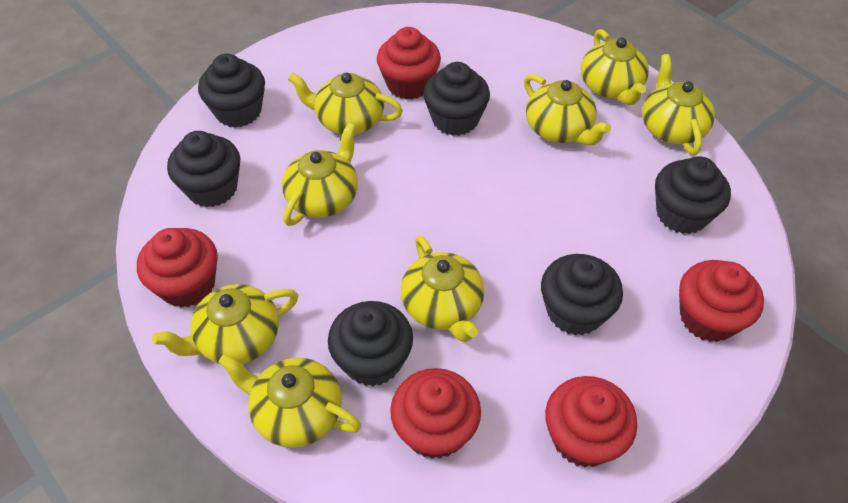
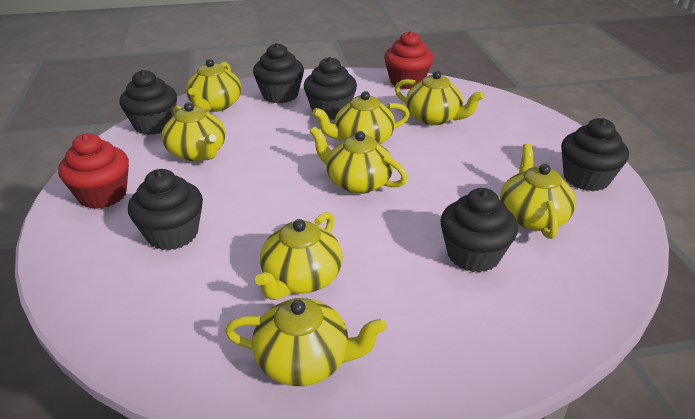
red cupcake: 5 -> 2

